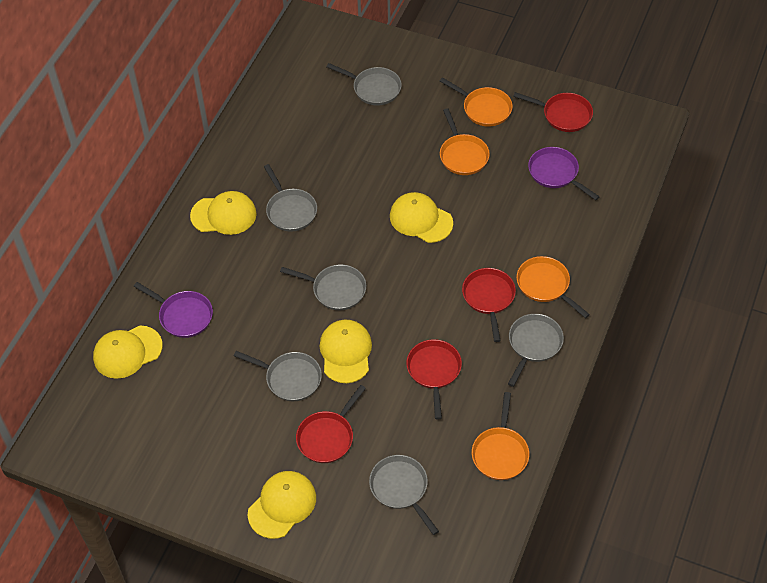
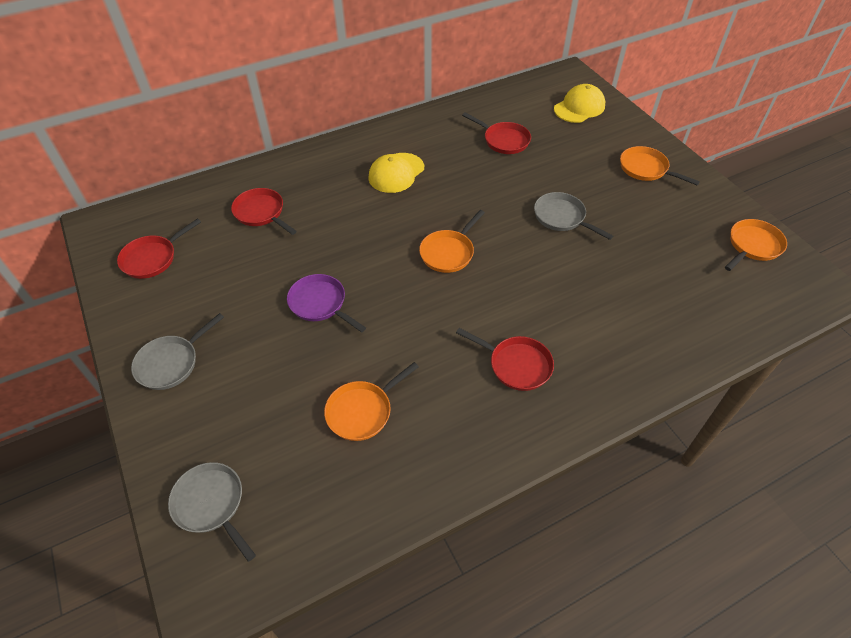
grey pan: 6 -> 3
purple pan: 2 -> 1
yellow cap: 5 -> 2

